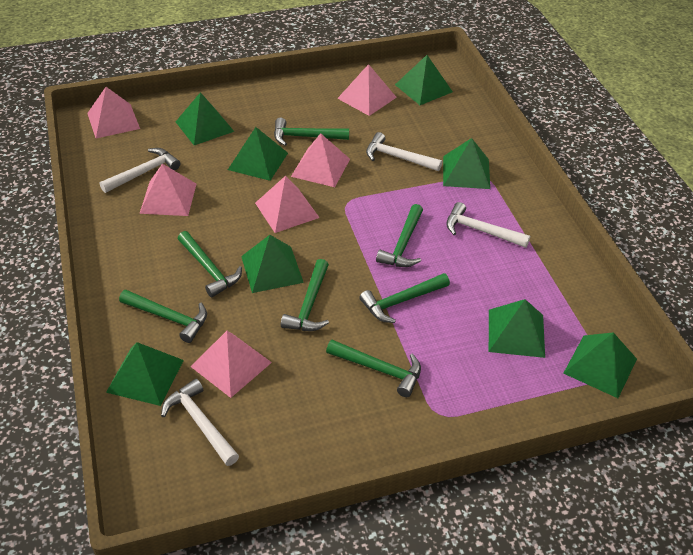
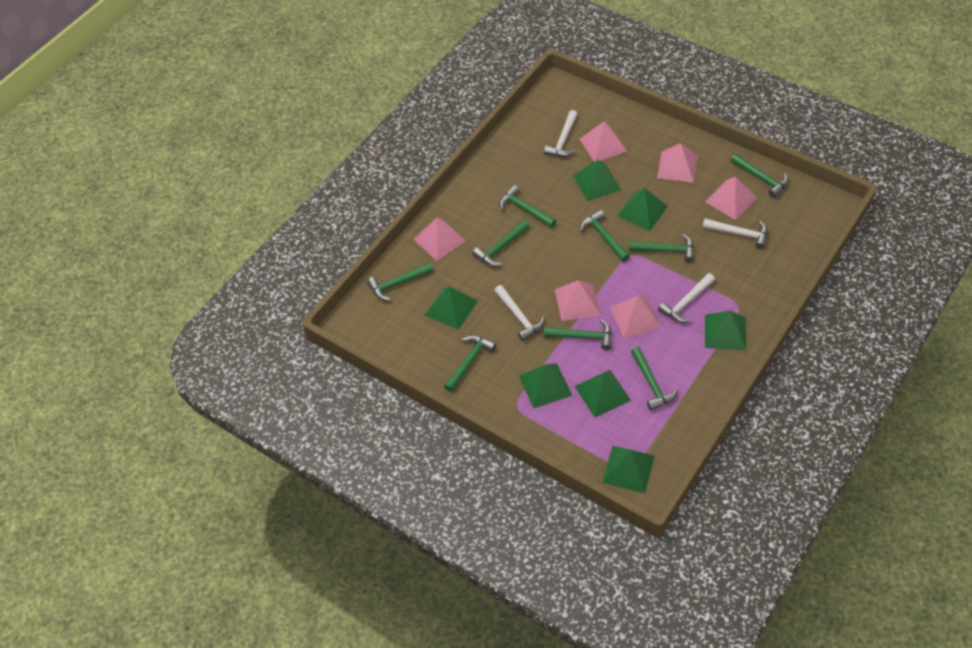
green hammer: 7 -> 9
green pyramid: 8 -> 7

